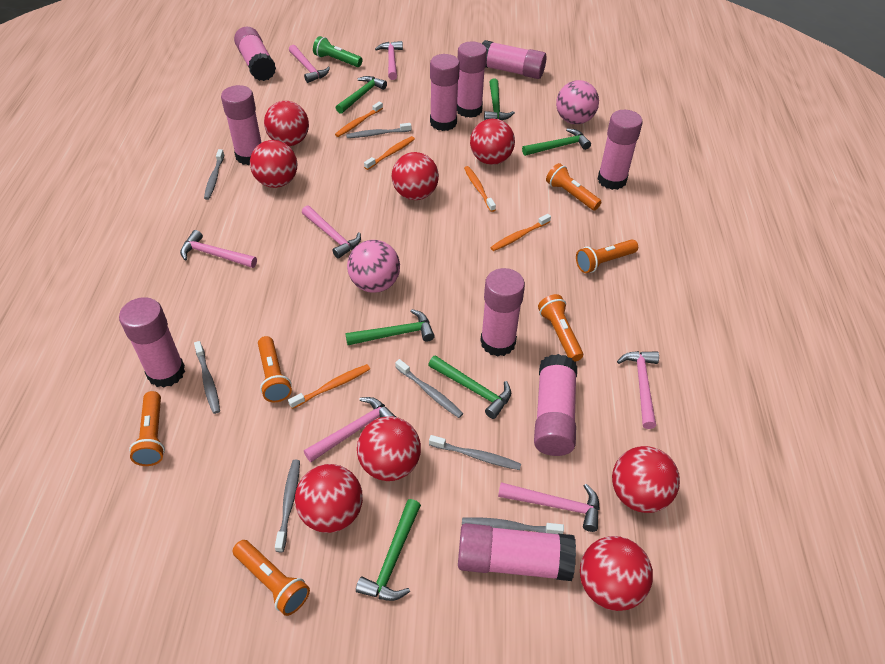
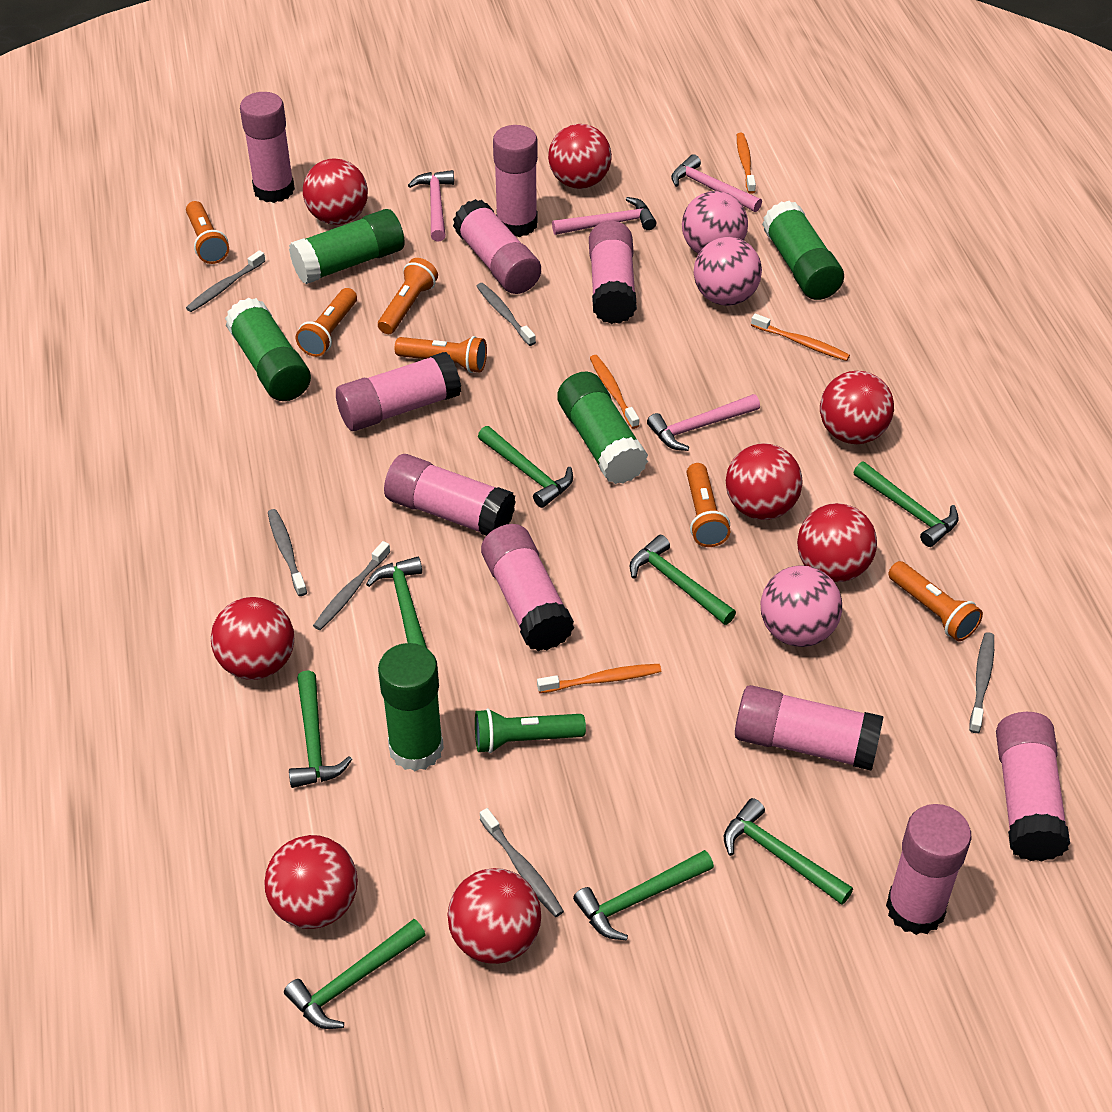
green glue stick: 0 -> 5
green hammer: 6 -> 8
grey toothbrush: 7 -> 6
orange toothbrush: 5 -> 4
pink ball: 2 -> 3
pink hammer: 7 -> 4

